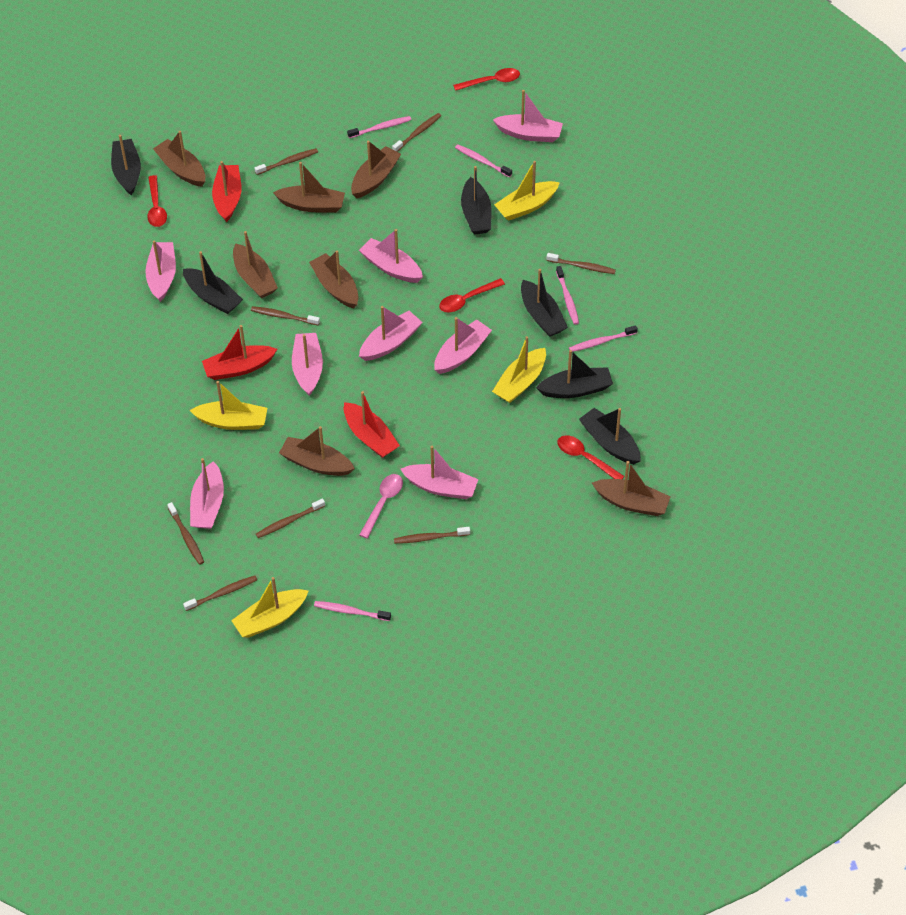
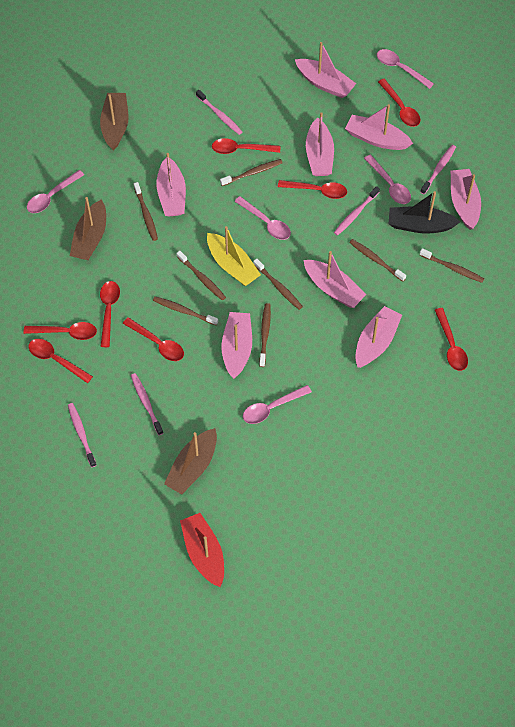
black boat: 6 -> 1
brown boat: 7 -> 3
pink spoon: 1 -> 5
red boat: 3 -> 1
red spoon: 4 -> 8
yellow boat: 4 -> 1

